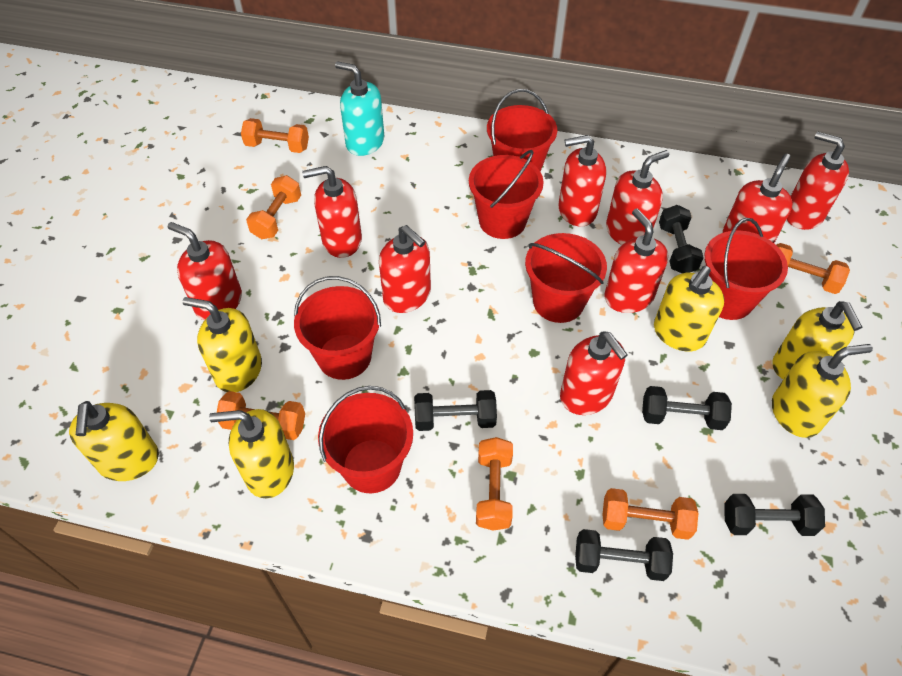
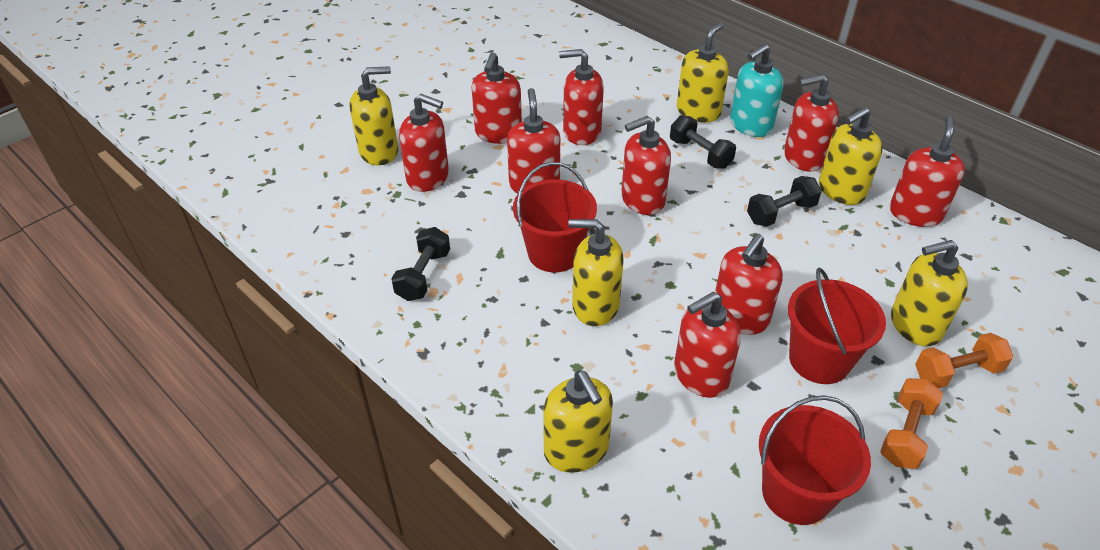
black dumbbell: 5 -> 3
orange dumbbell: 6 -> 2
red bucket: 6 -> 3

